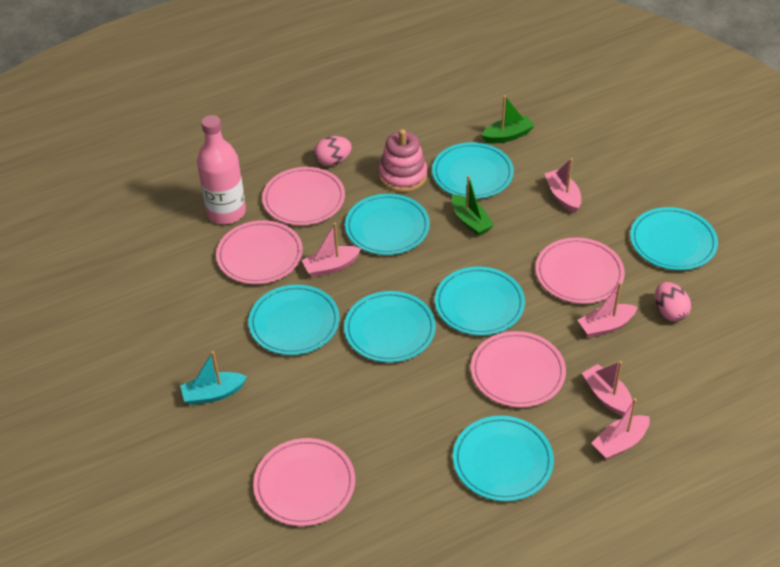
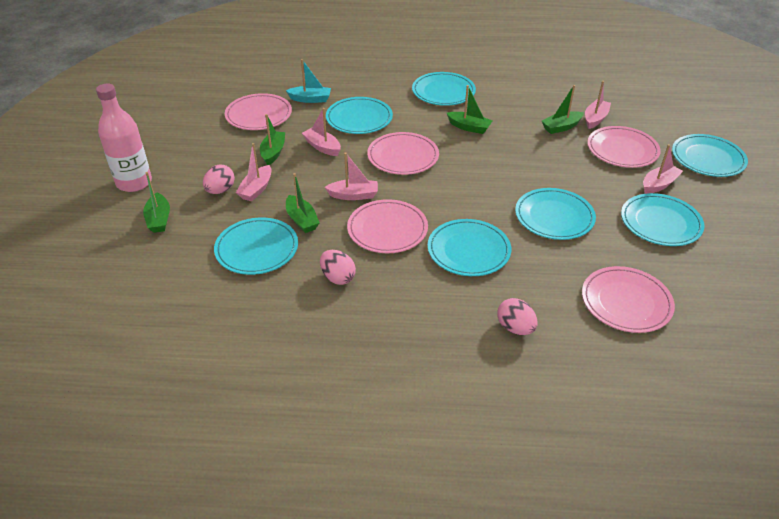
green boat: 2 -> 5
pink egg: 2 -> 3
pink stacking toy: 1 -> 0

